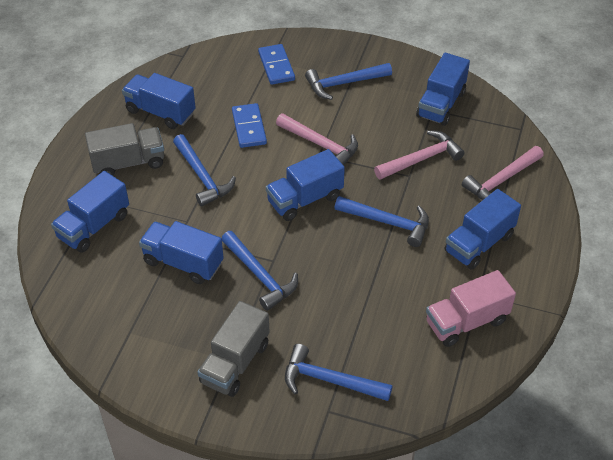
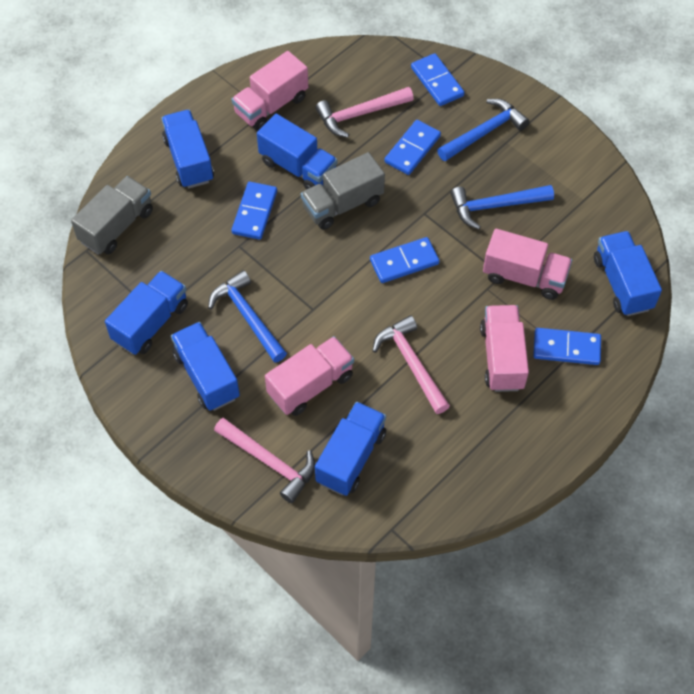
blue domino: 2 -> 5
blue hammer: 5 -> 3
pink truck: 1 -> 4

